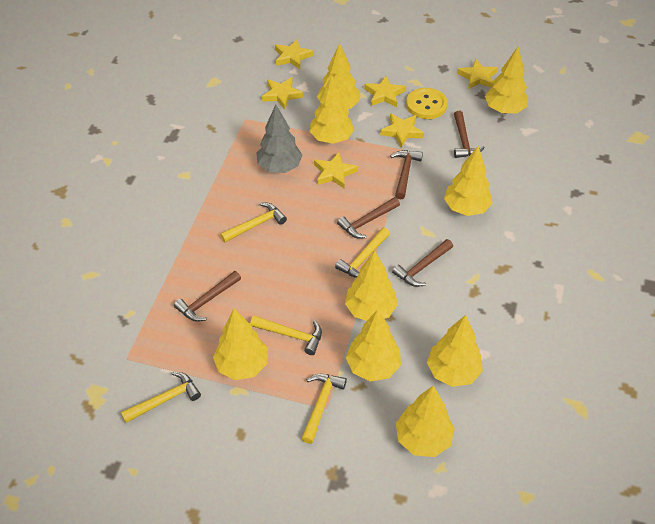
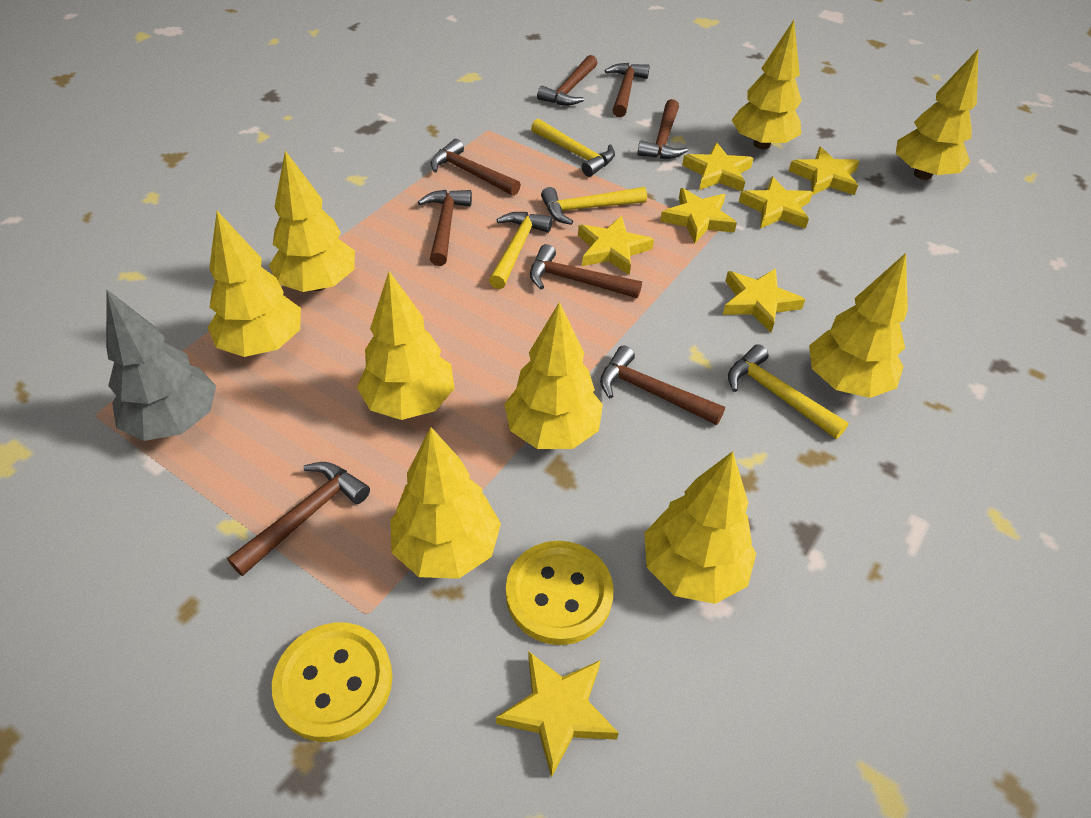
brown hammer: 5 -> 8
yellow button: 1 -> 2
yellow hammer: 5 -> 4
yellow star: 6 -> 7

